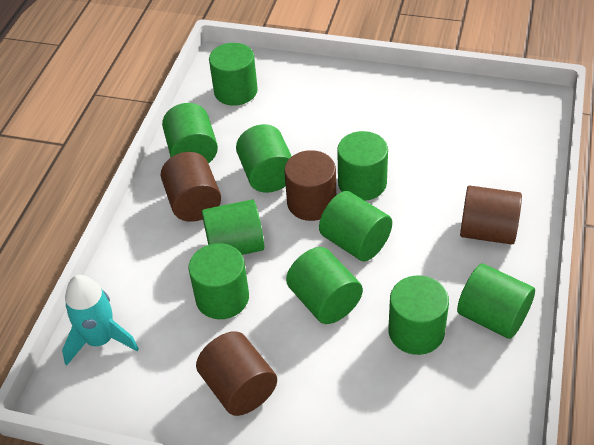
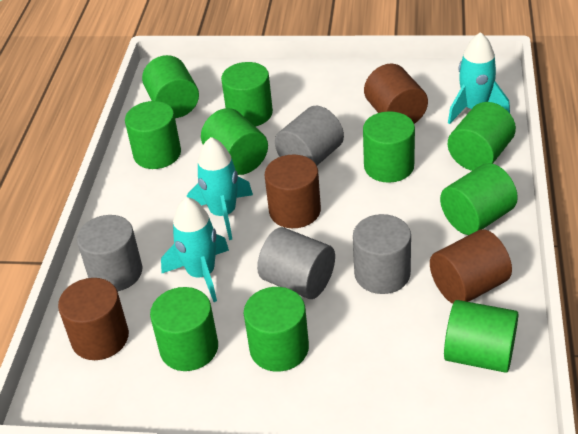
grey cylinder: 0 -> 4
turquoise rocket: 1 -> 3

